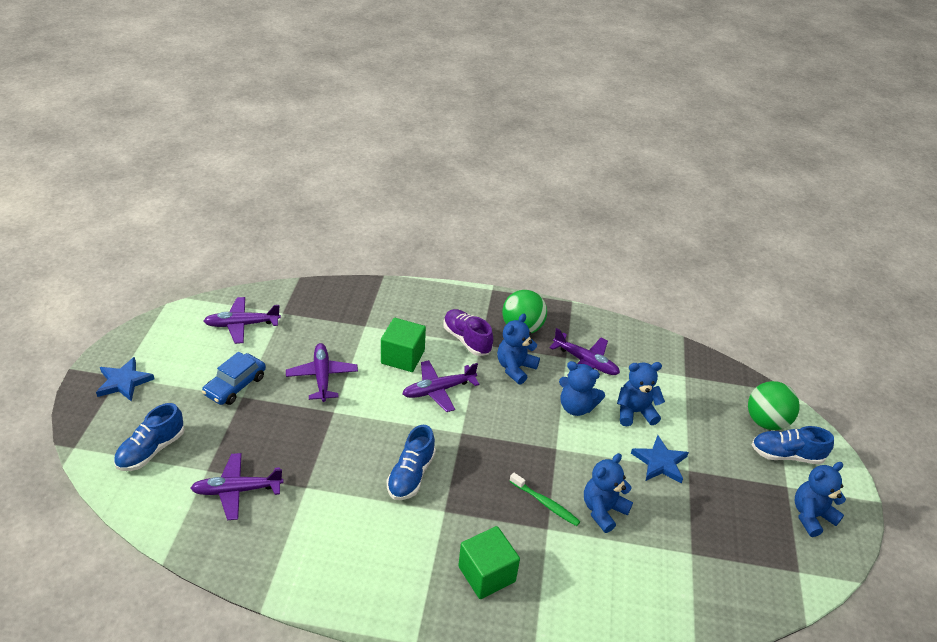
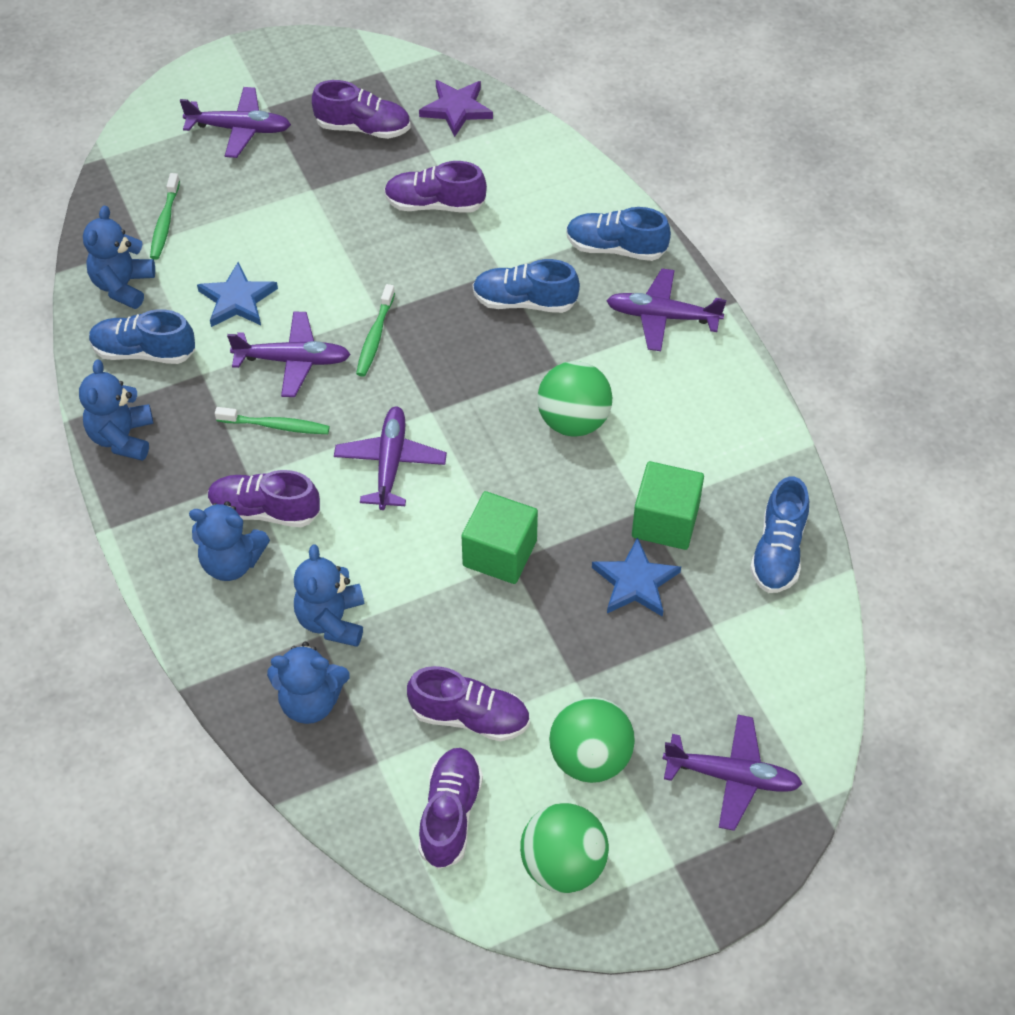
blue car: 1 -> 0
blue shoe: 3 -> 4
green ball: 2 -> 3
green toothbrush: 1 -> 3
purple shoe: 1 -> 5
purple star: 0 -> 1

